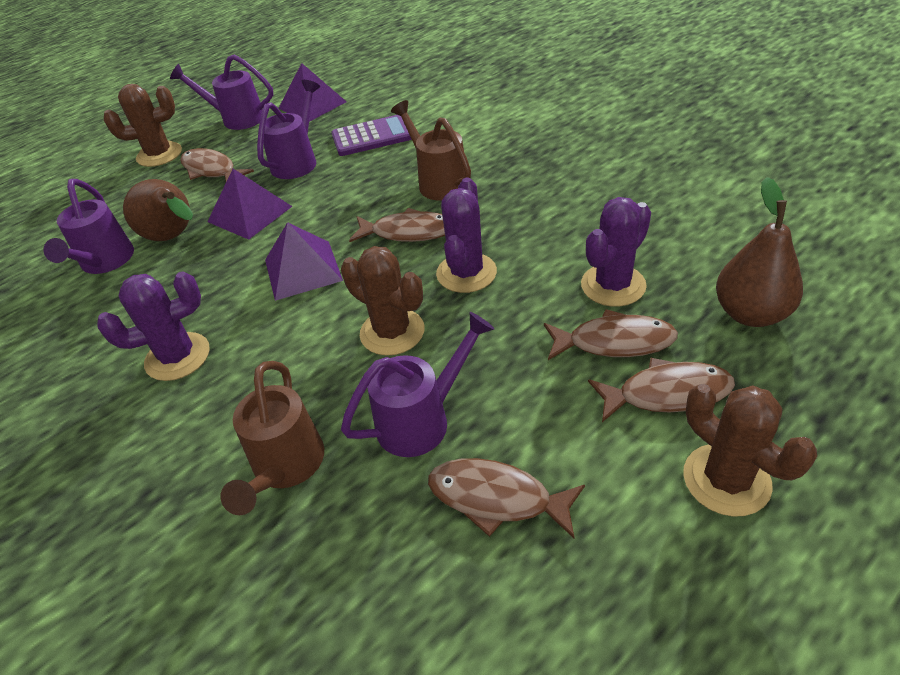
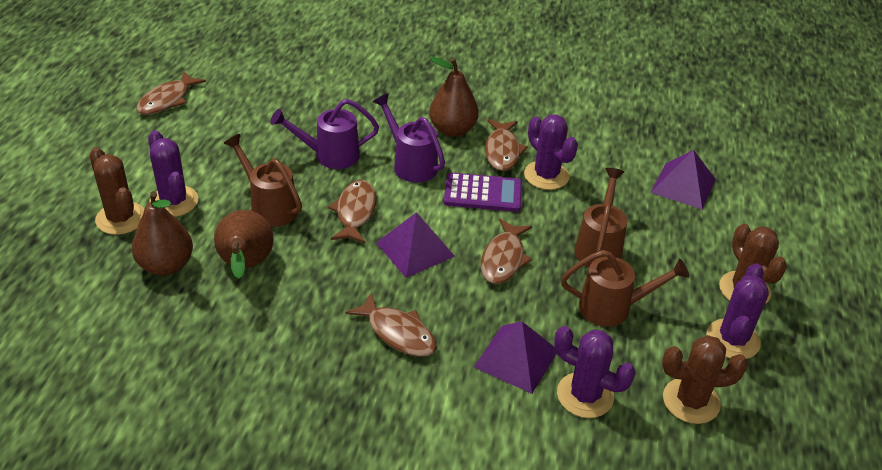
brown pear: 2 -> 3
brown watering can: 2 -> 3
purple cactus: 3 -> 4
purple watering can: 4 -> 2

